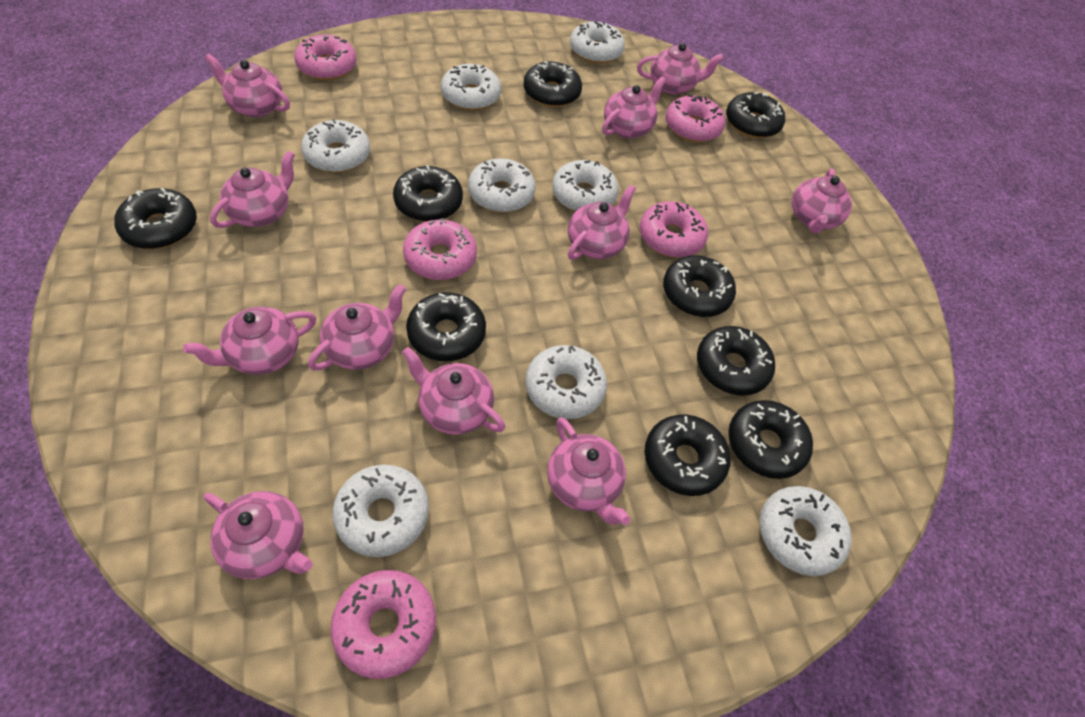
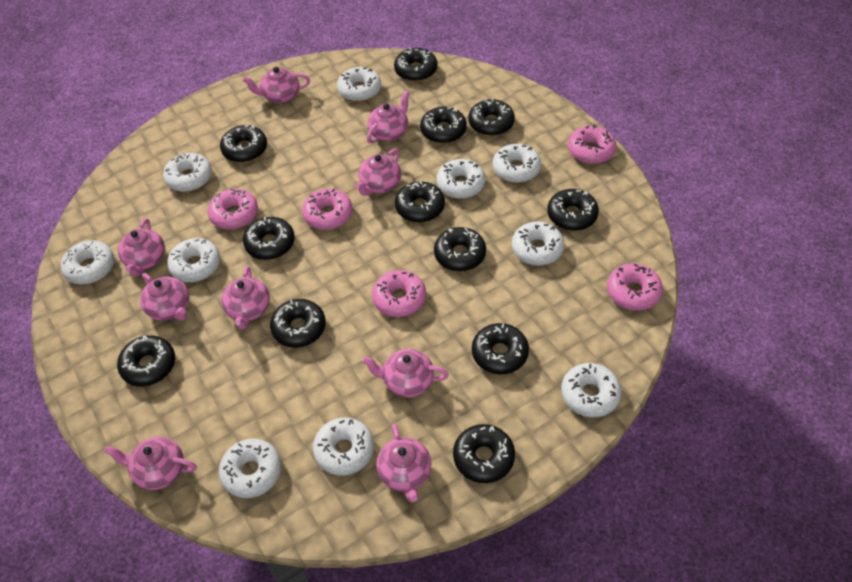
black donut: 9 -> 12
pink teapot: 11 -> 9
white donut: 8 -> 10

